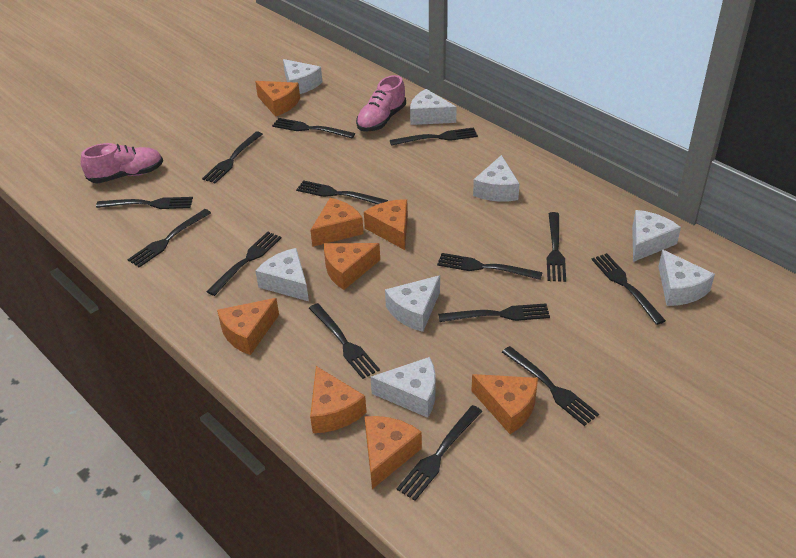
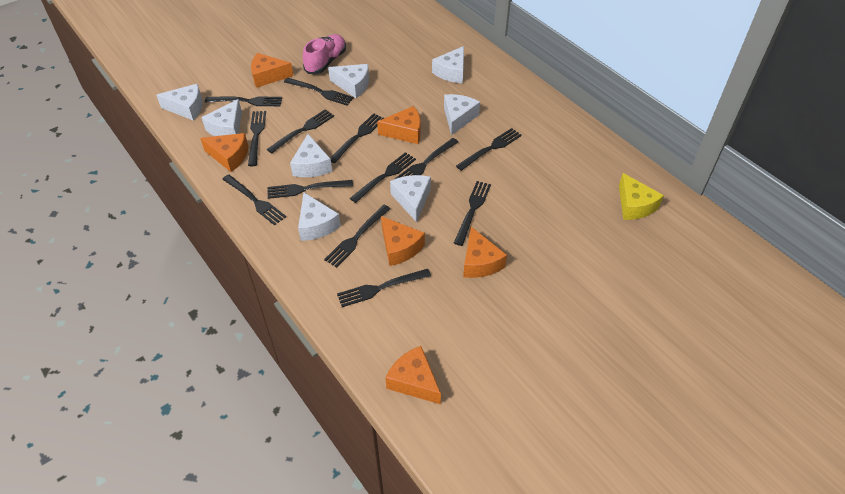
black fork: 14 -> 13
orange cheese: 8 -> 6
pink shoe: 2 -> 1
yellow cheese: 0 -> 1

